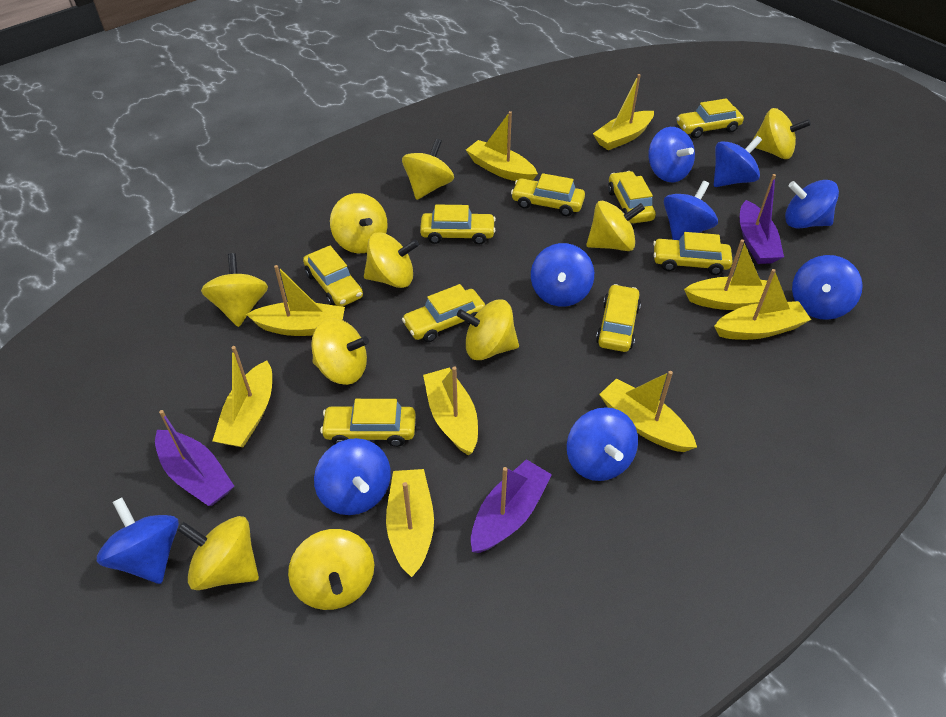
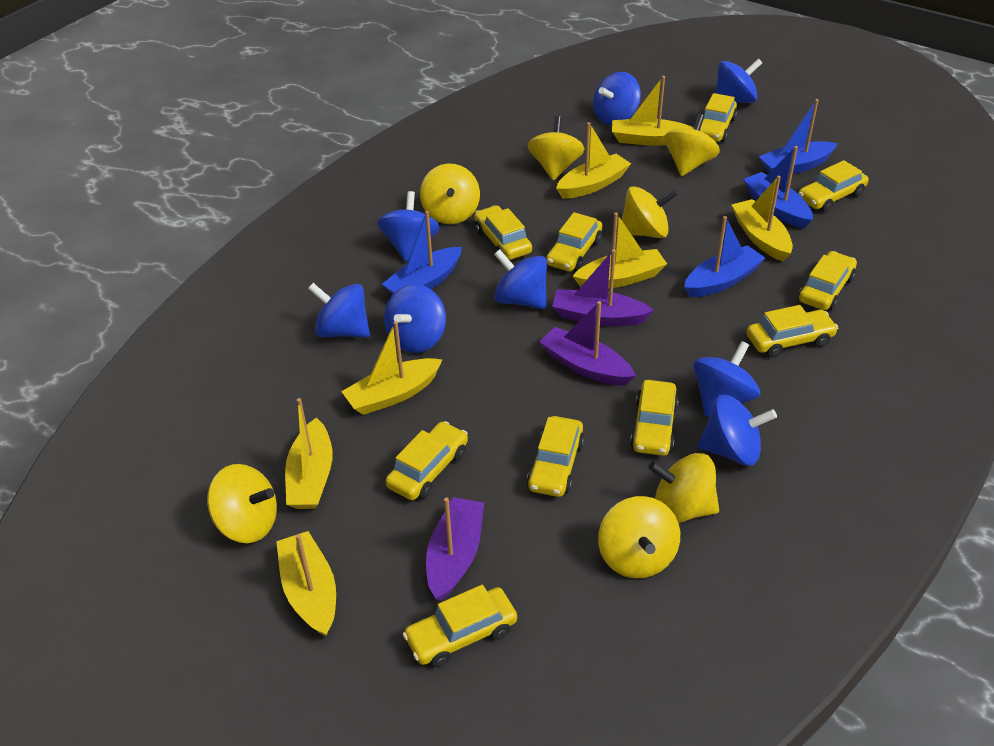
blue boat: 0 -> 4
blue spinning top: 9 -> 8
yellow boat: 9 -> 7
yellow car: 9 -> 10
yellow spinning top: 10 -> 7

